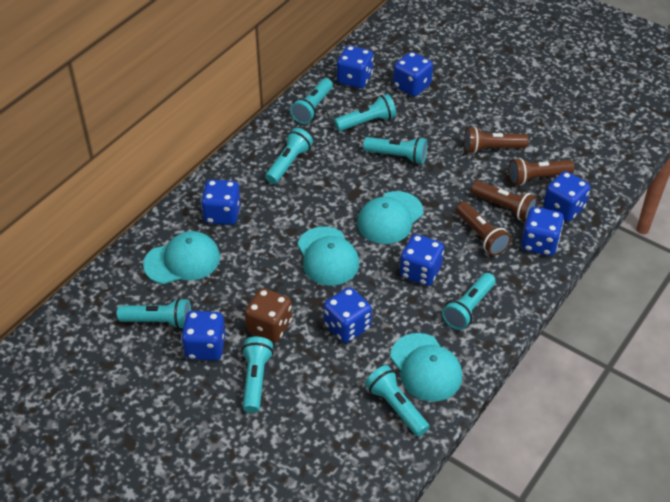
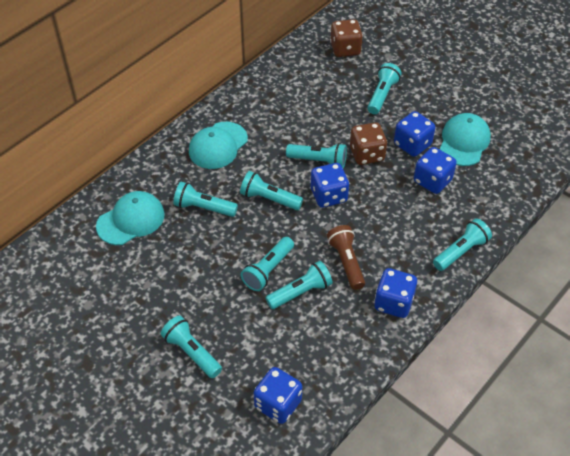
blue dice: 8 -> 5
brown dice: 1 -> 2
brown flashlight: 4 -> 1
turquoise cap: 4 -> 3

